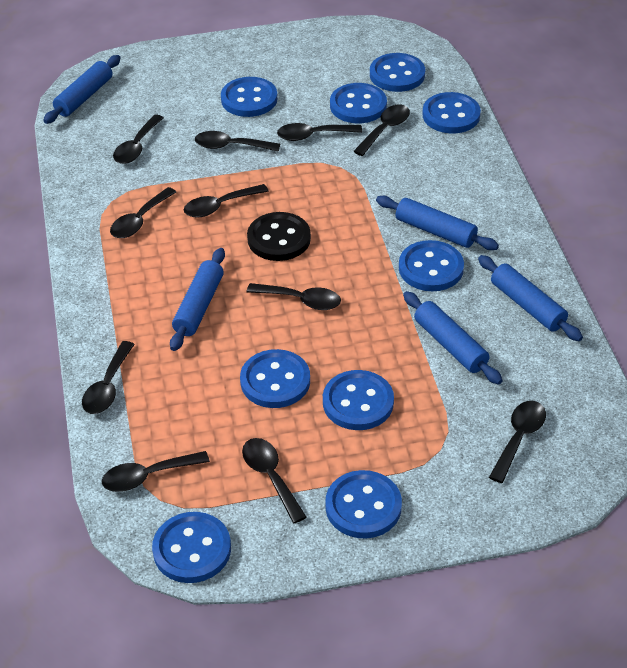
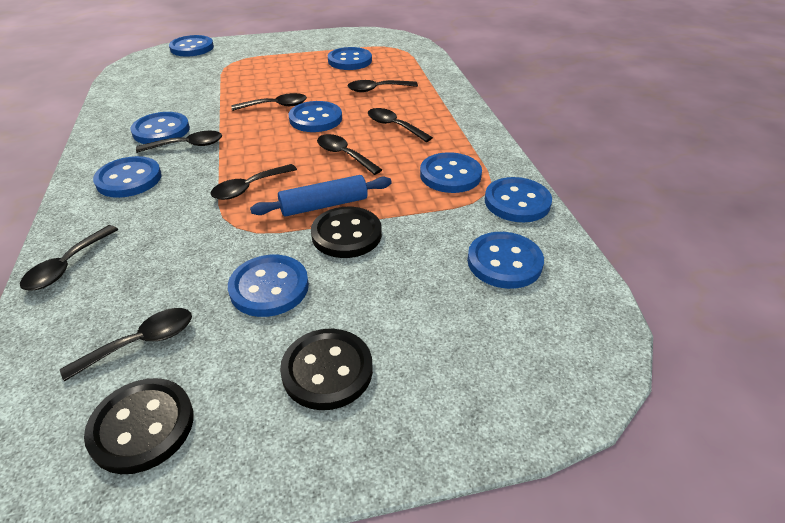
black button: 1 -> 3
black spoon: 11 -> 8
blue rolling pin: 5 -> 1

